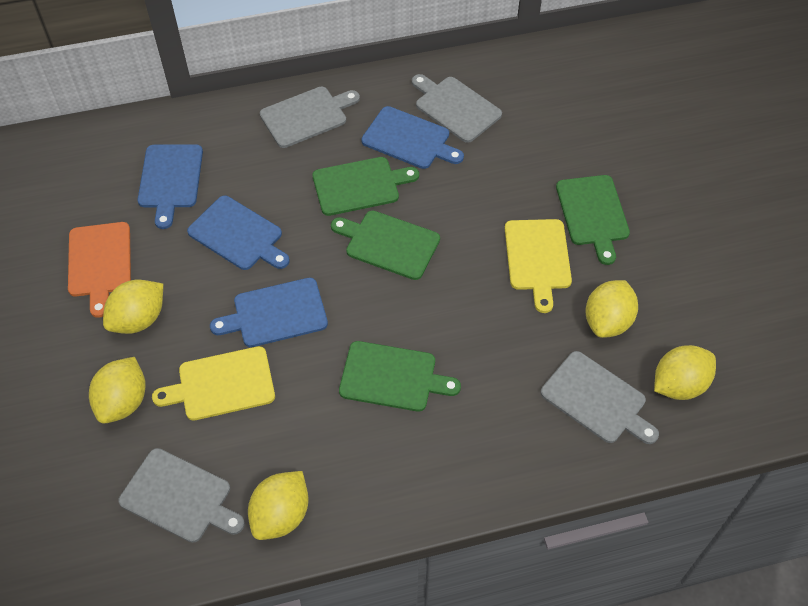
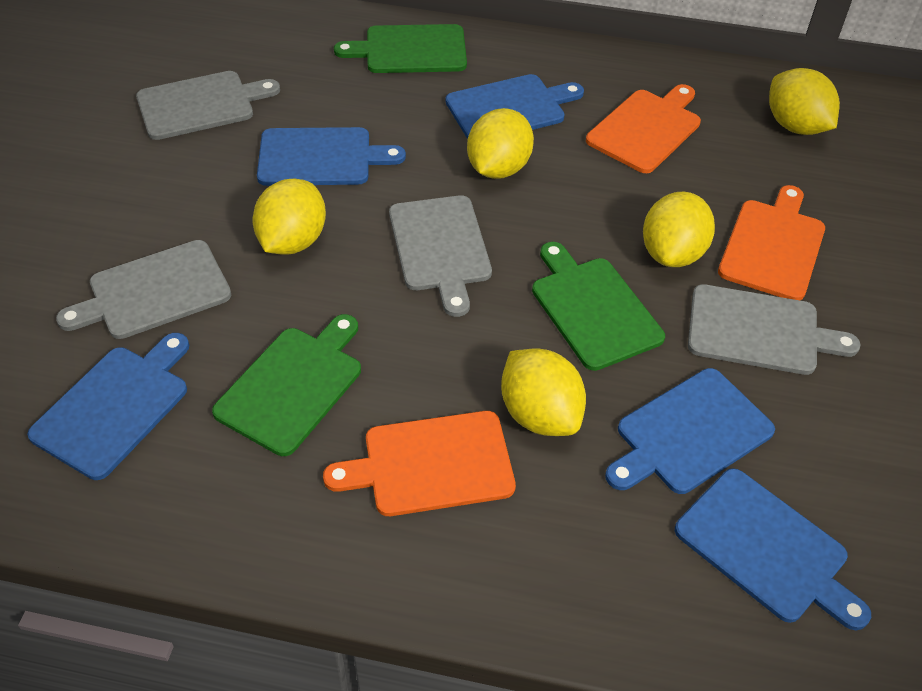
blue cutting board: 4 -> 5
green cutting board: 4 -> 3
orange cutting board: 1 -> 3
yellow cutting board: 2 -> 0

